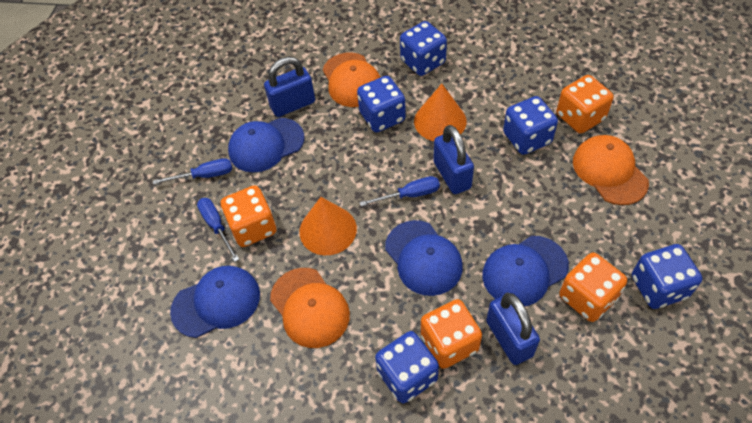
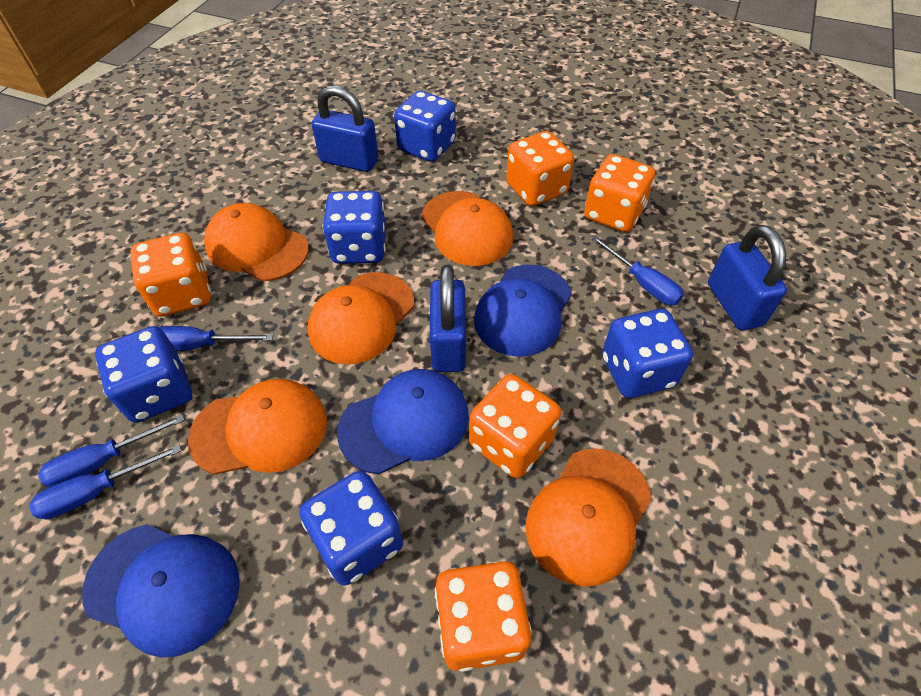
blue cap: 4 -> 3
blue screwdriver: 3 -> 4
orange cap: 3 -> 5
orange cone: 2 -> 0
orange dice: 4 -> 5

